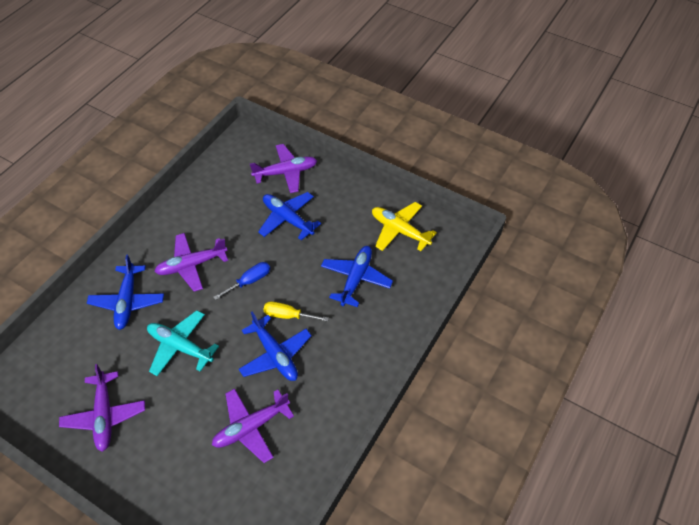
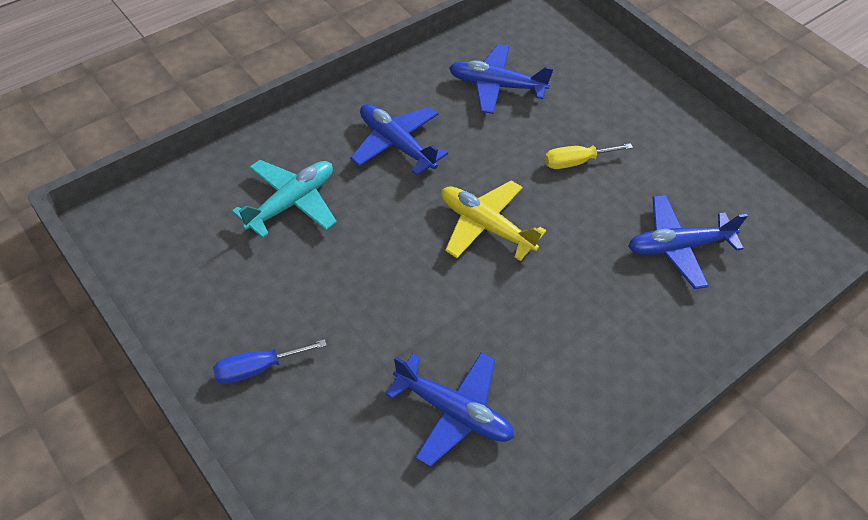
purple plane: 4 -> 0

